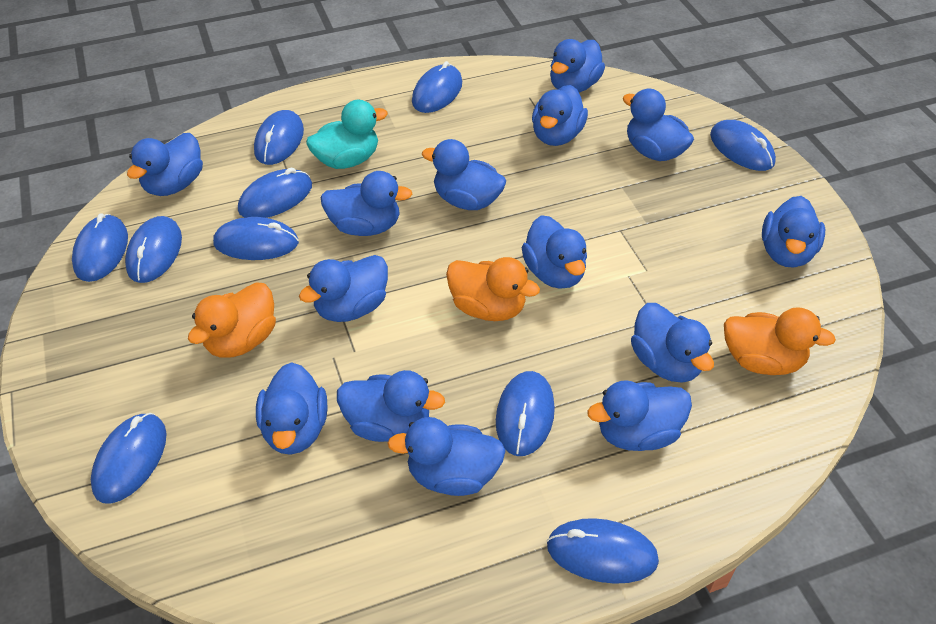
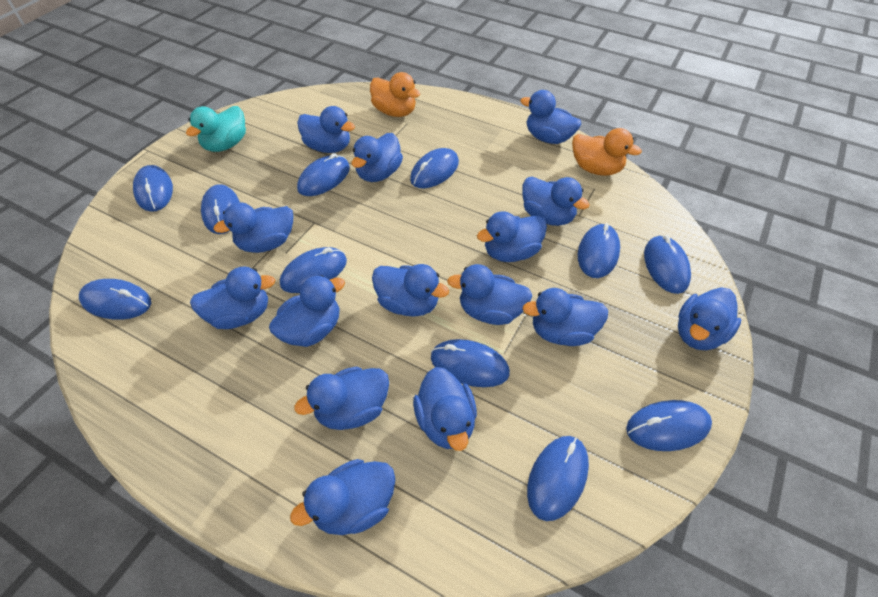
blue duck: 14 -> 15
blue mouse: 10 -> 11
orange duck: 3 -> 2

